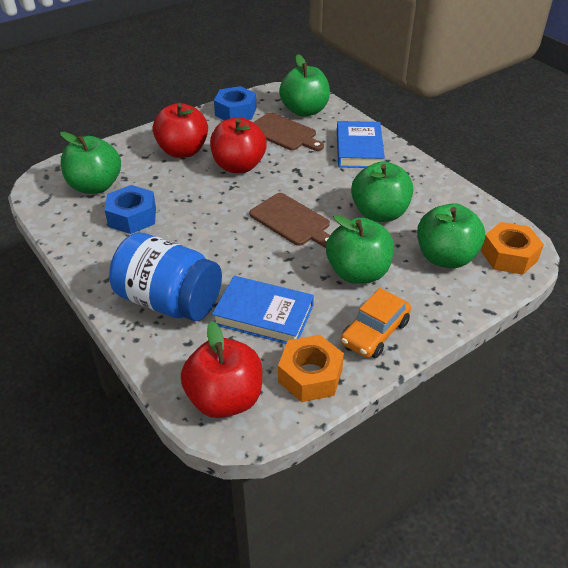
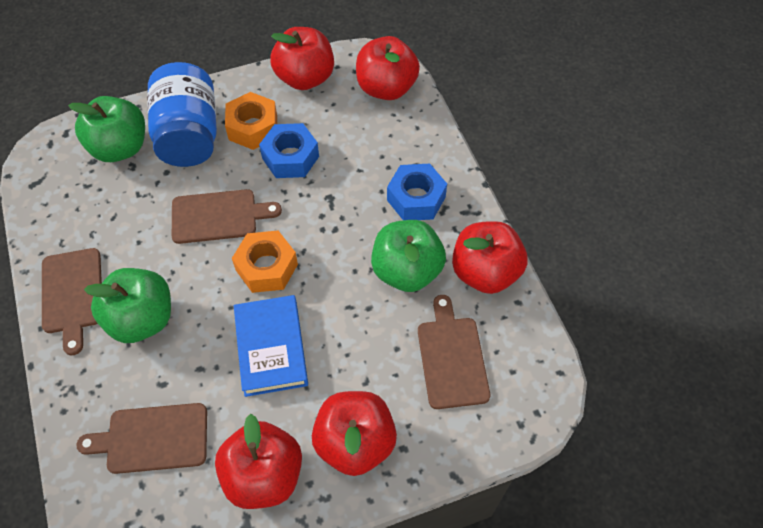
blue book: 2 -> 1
brown cutting board: 2 -> 4
green apple: 5 -> 3
orange car: 1 -> 0
red apple: 3 -> 5

